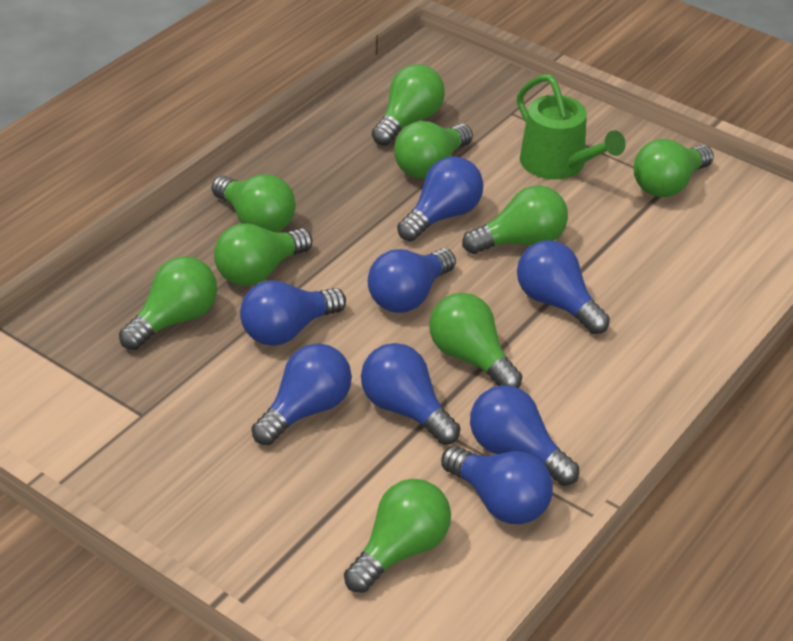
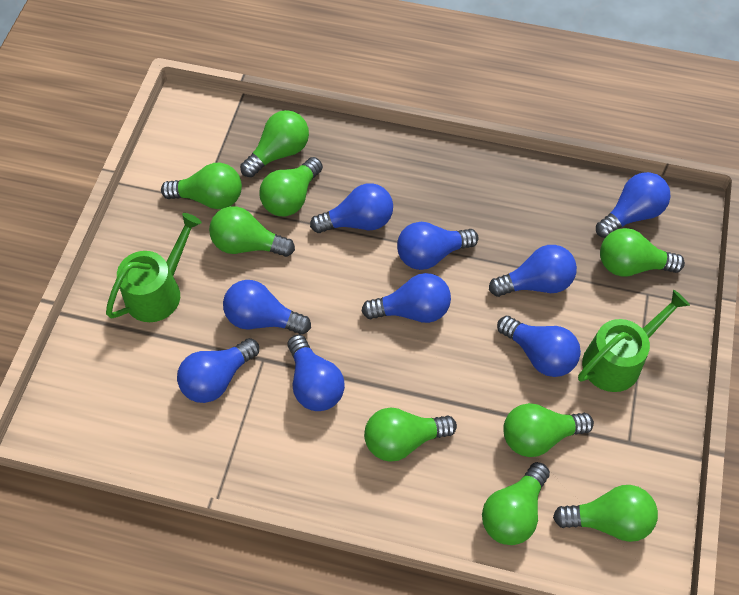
blue light bulb: 8 -> 9
green watering can: 1 -> 2

